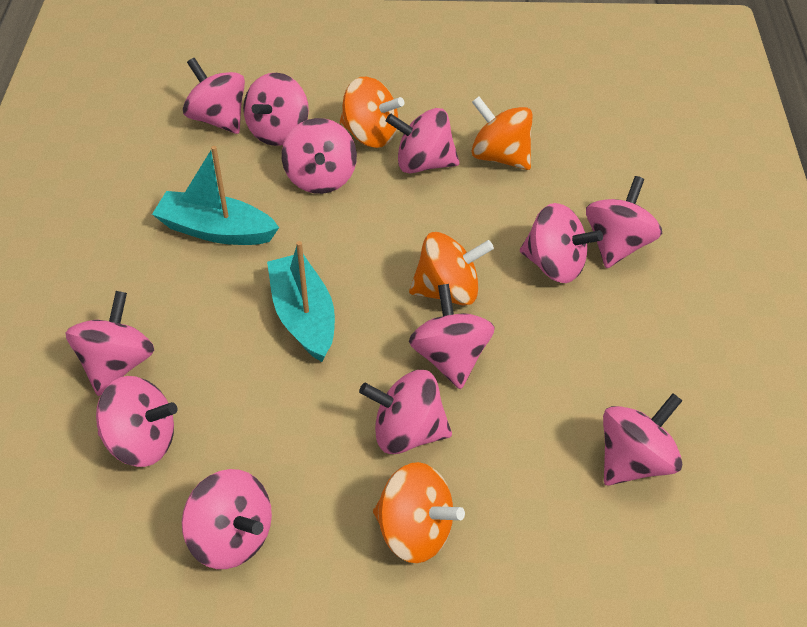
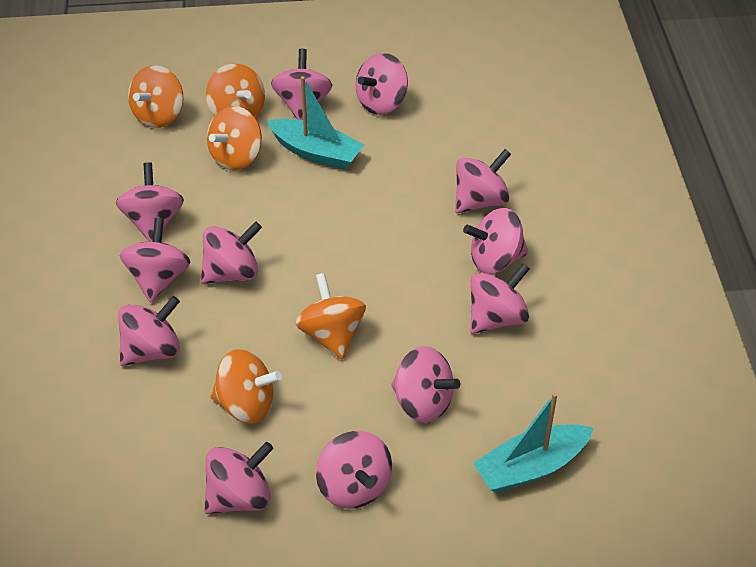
orange spinning top: 4 -> 5

